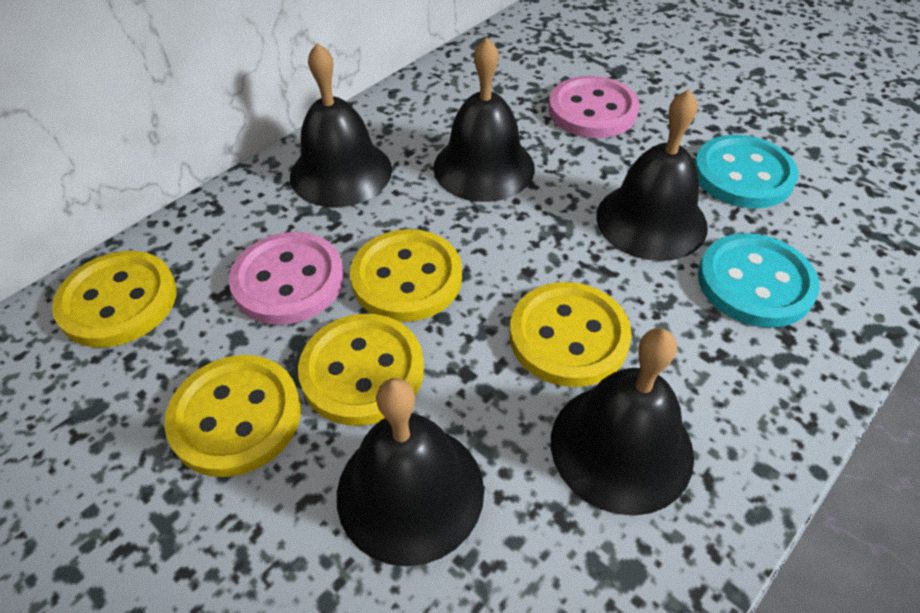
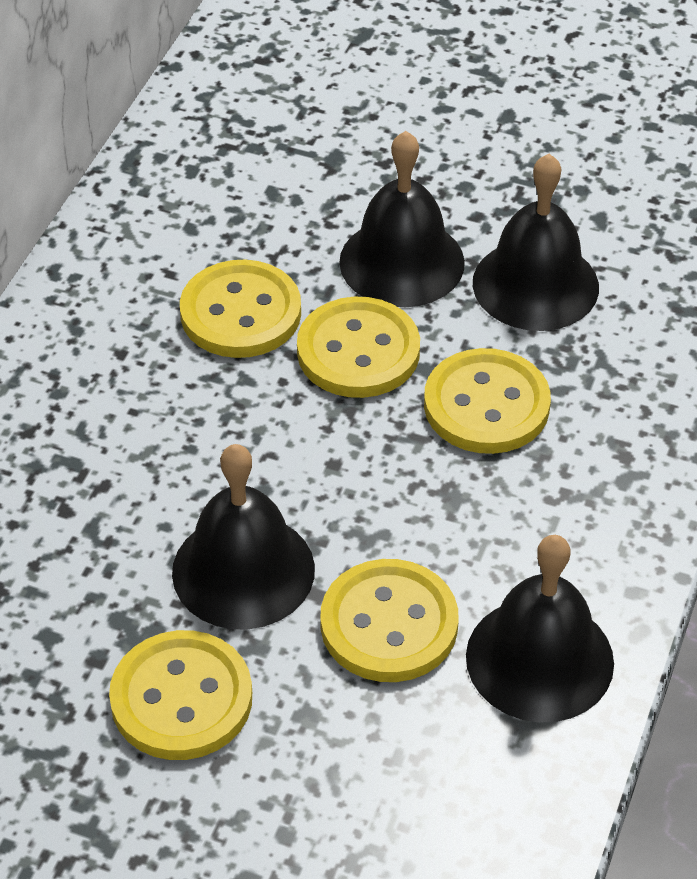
black bell: 5 -> 4
pink button: 2 -> 0
turquoise button: 2 -> 0

